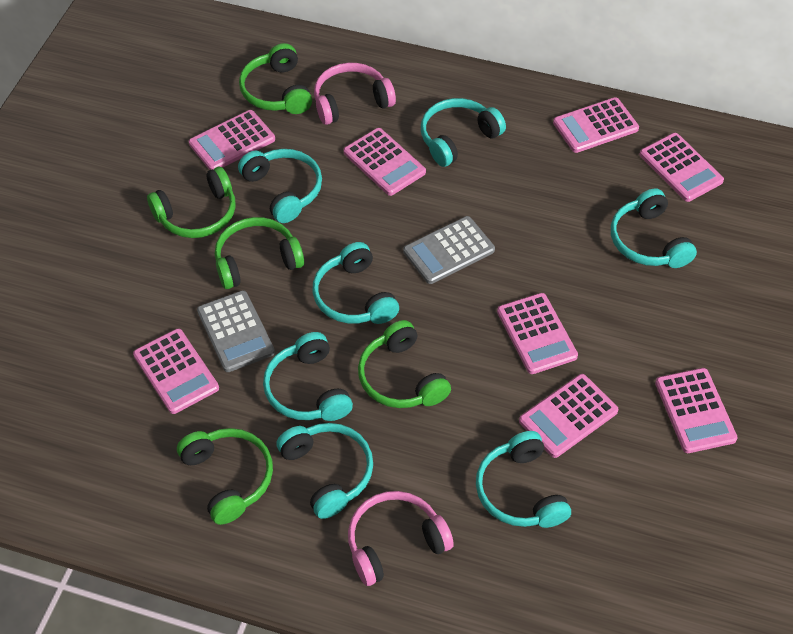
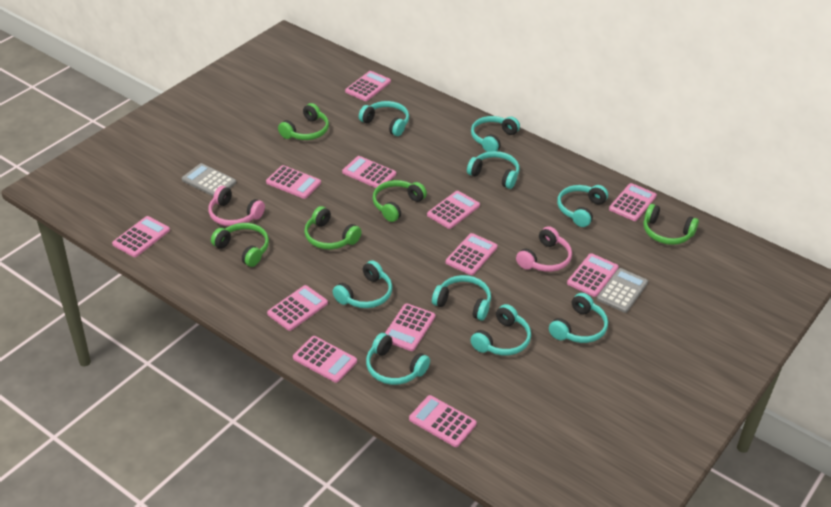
pink calculator: 8 -> 12
turquoise headphones: 7 -> 9

